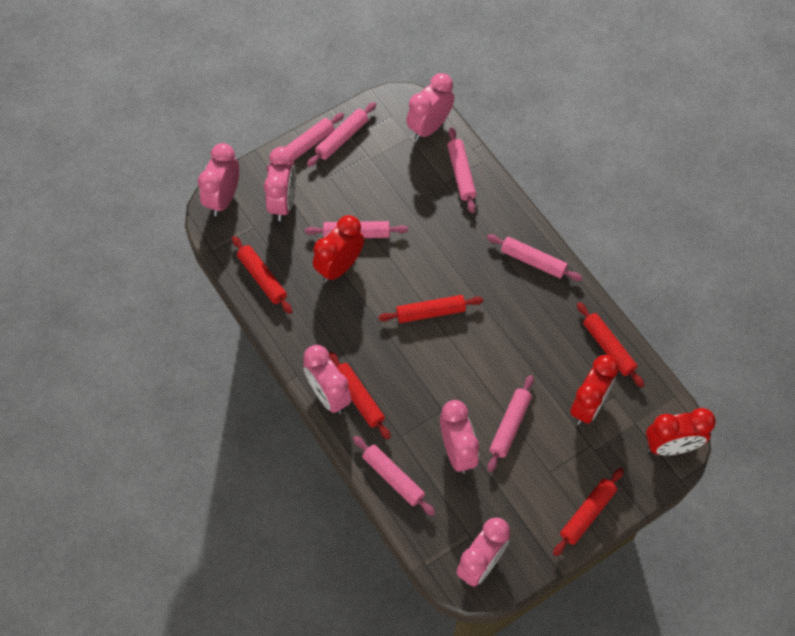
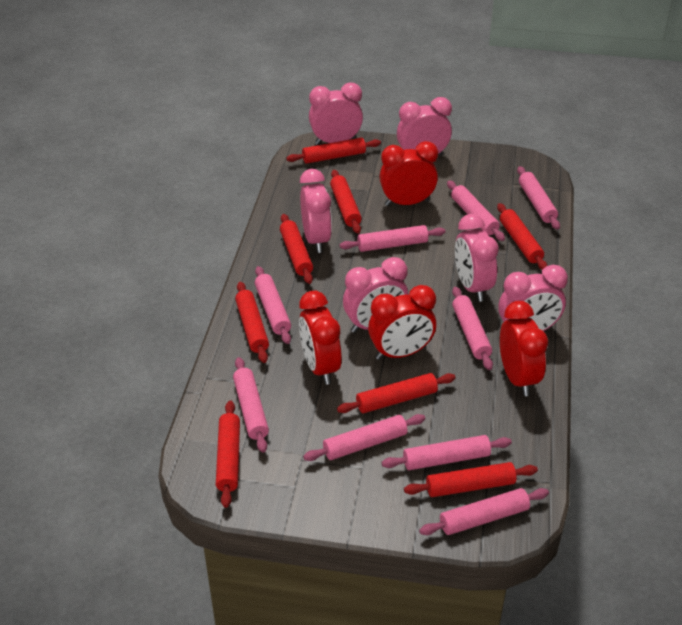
pink rolling pin: 7 -> 9
red clock: 3 -> 4
red rolling pin: 5 -> 8

